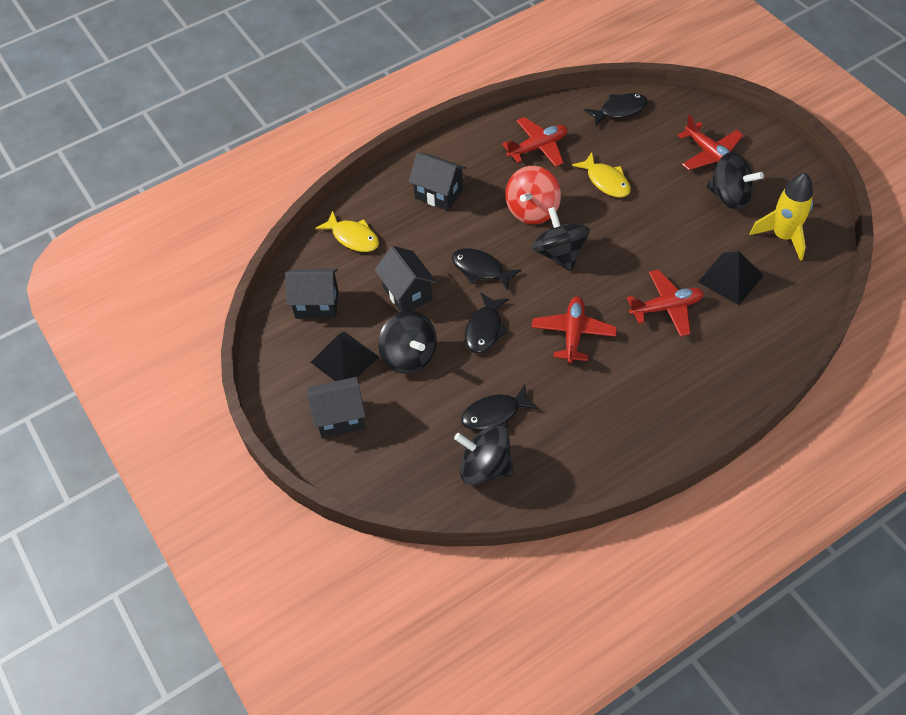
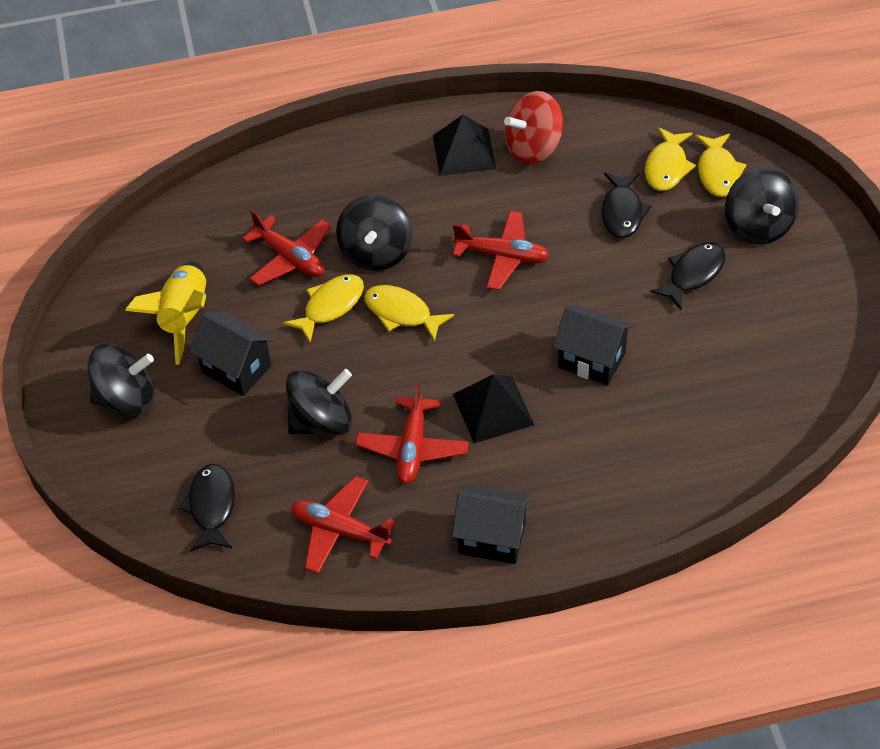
black fish: 4 -> 3
black house: 4 -> 3
yellow fish: 2 -> 4

